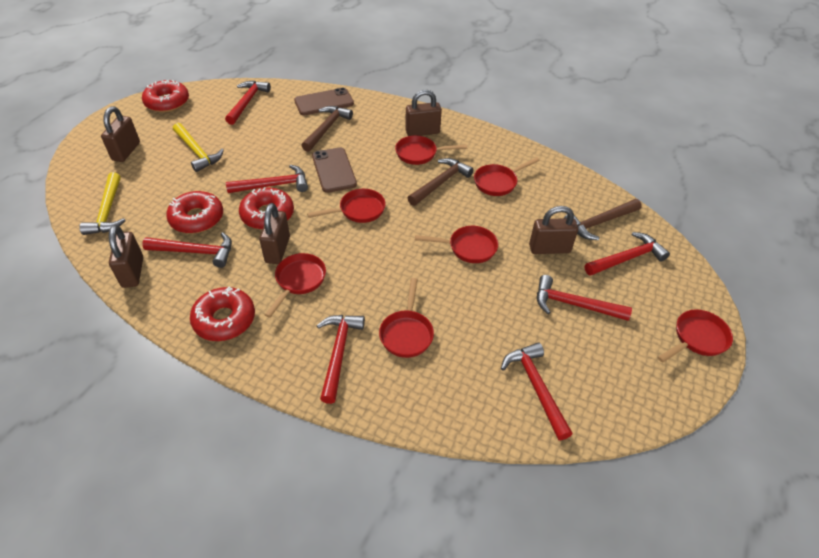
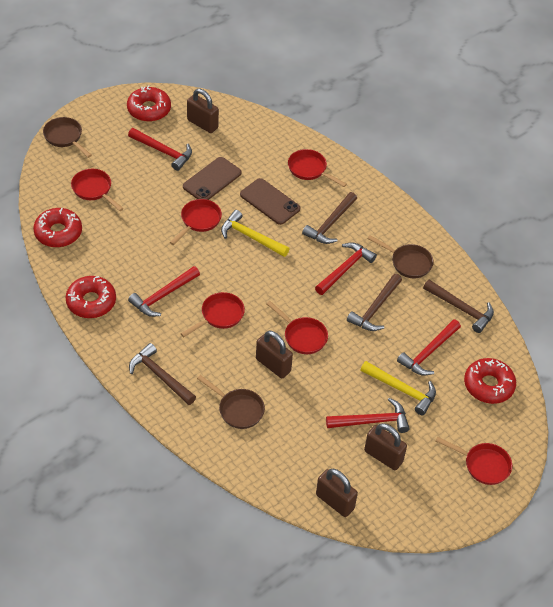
brown hammer: 3 -> 4
brown padlock: 5 -> 4
brown pan: 0 -> 3
red hammer: 7 -> 5
red pan: 7 -> 6

